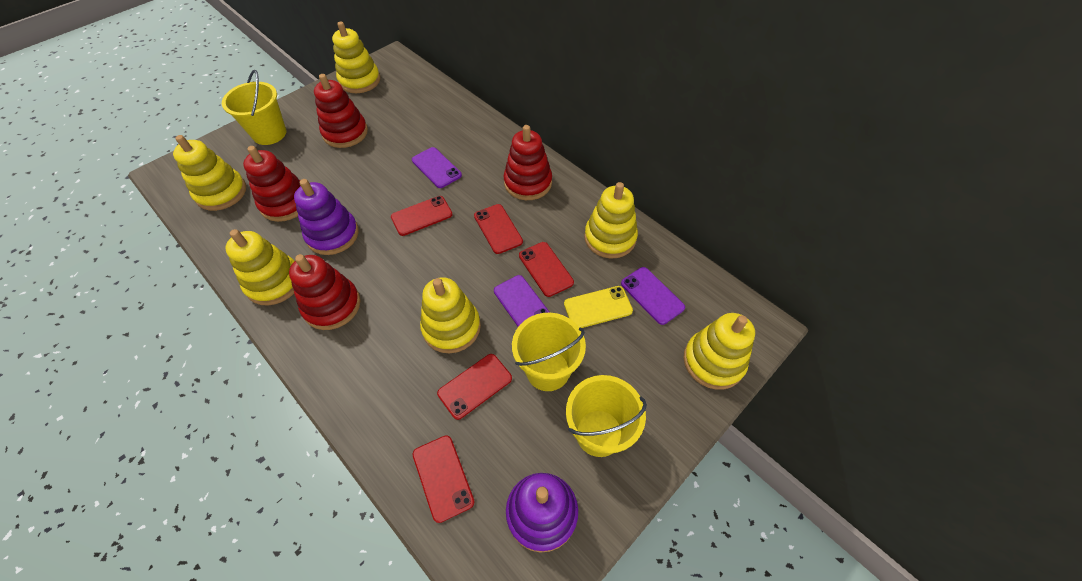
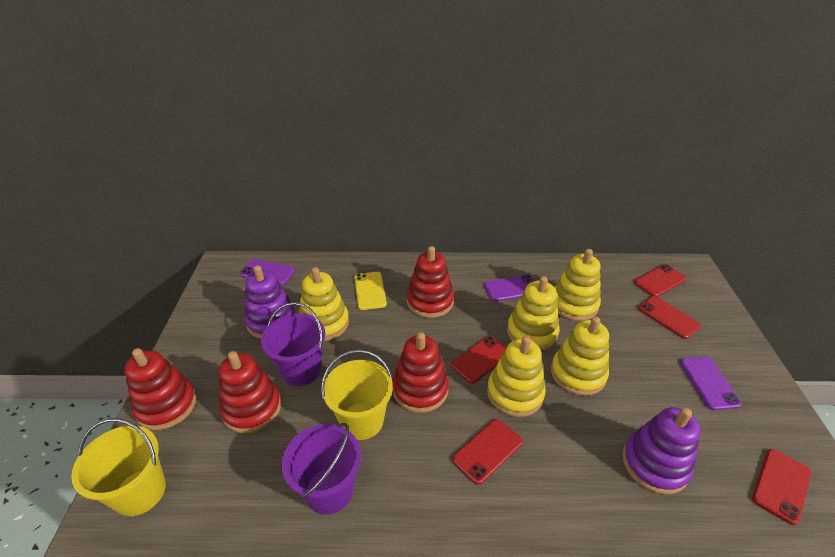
purple bucket: 0 -> 2
yellow bucket: 3 -> 2
yellow stacking toy: 6 -> 5

